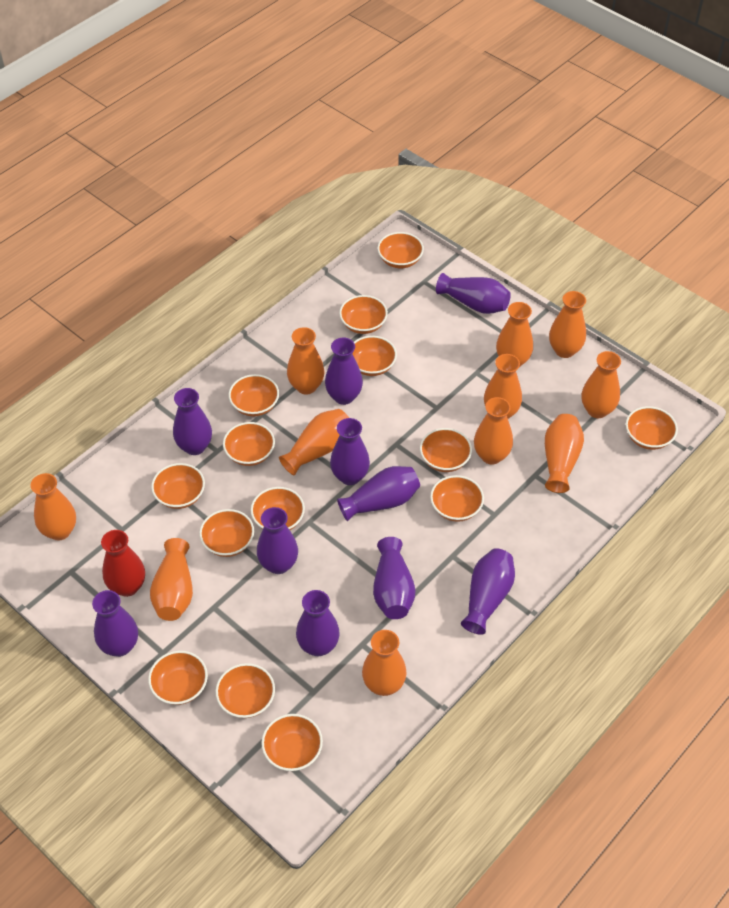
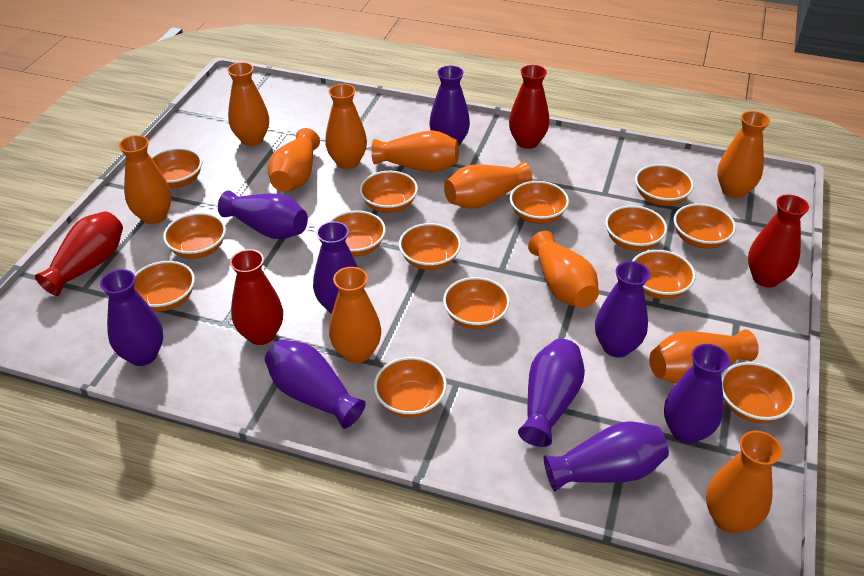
purple vase: 10 -> 9
red vase: 1 -> 4

